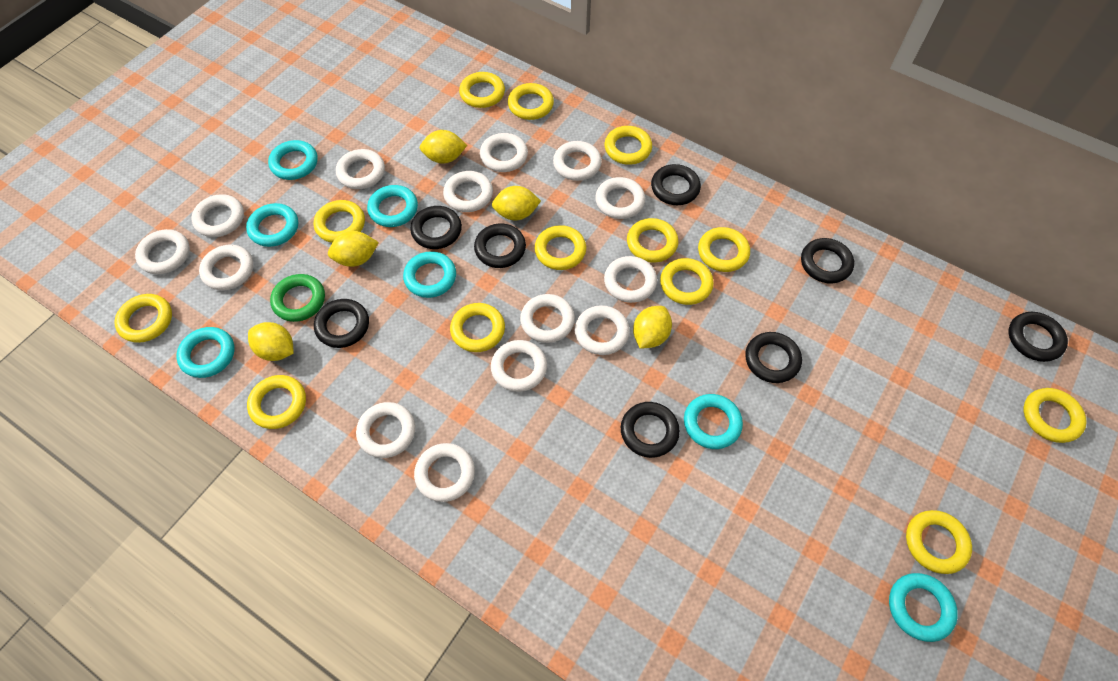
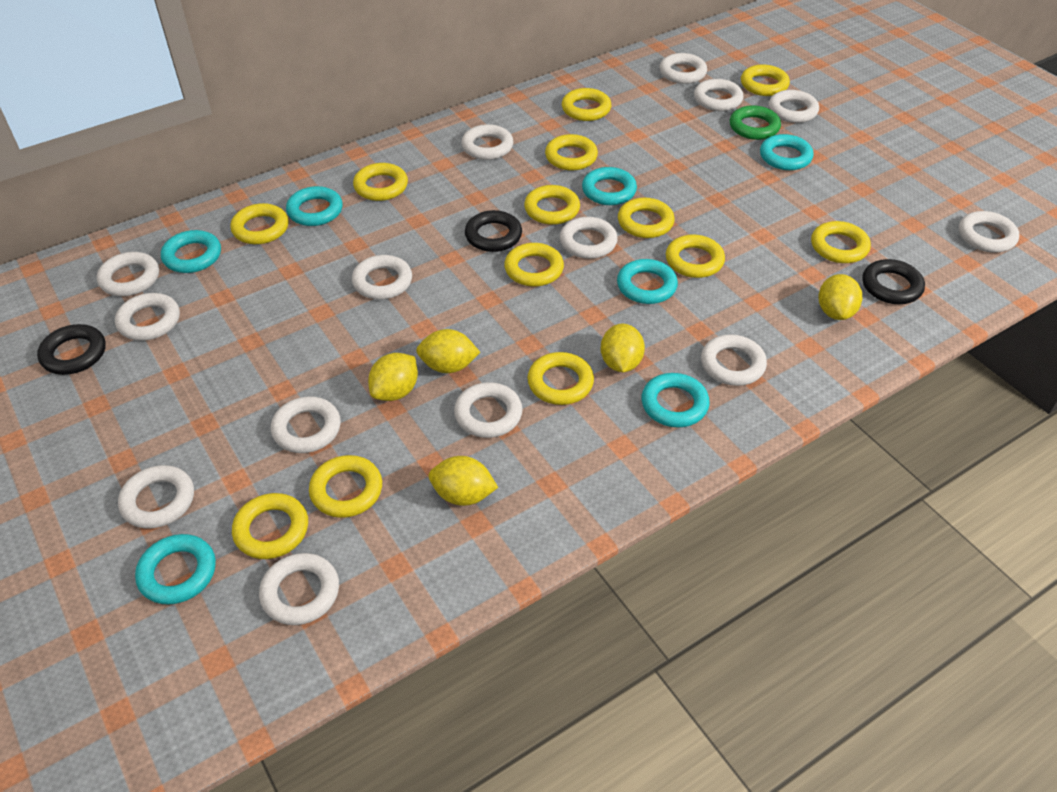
black ring: 8 -> 3

